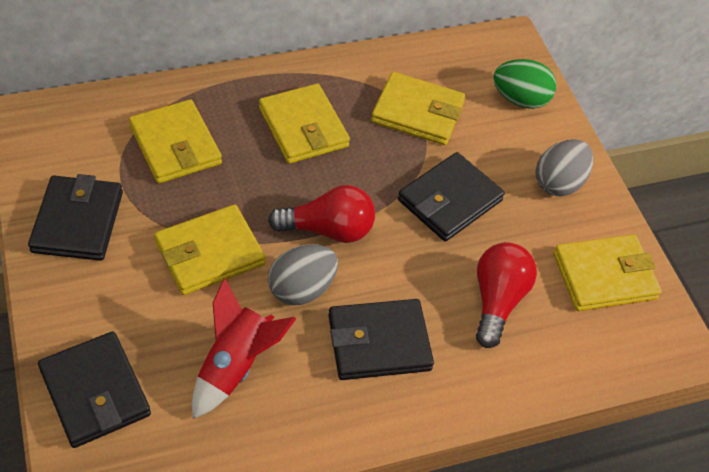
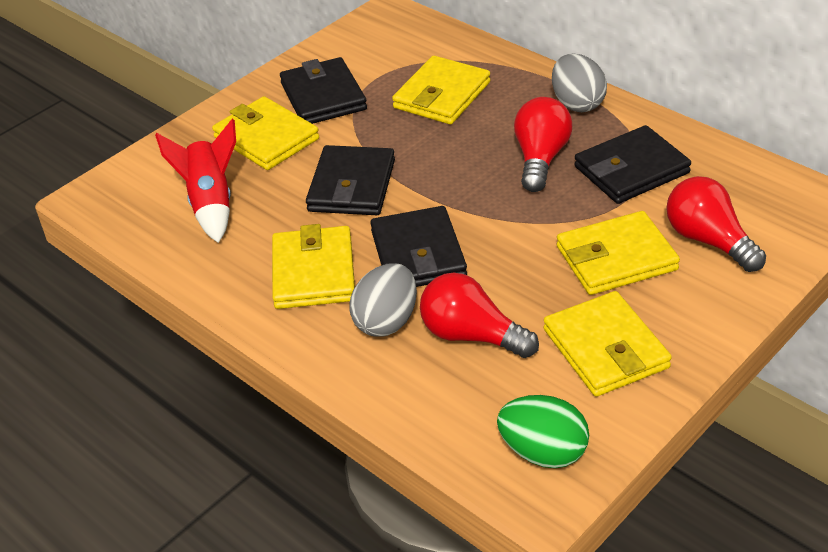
red light bulb: 2 -> 3

